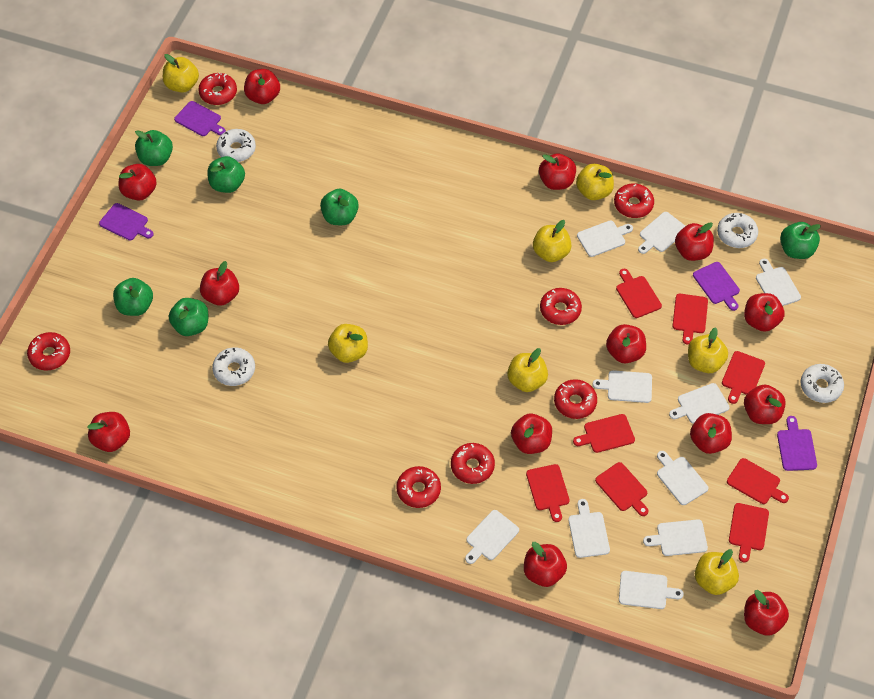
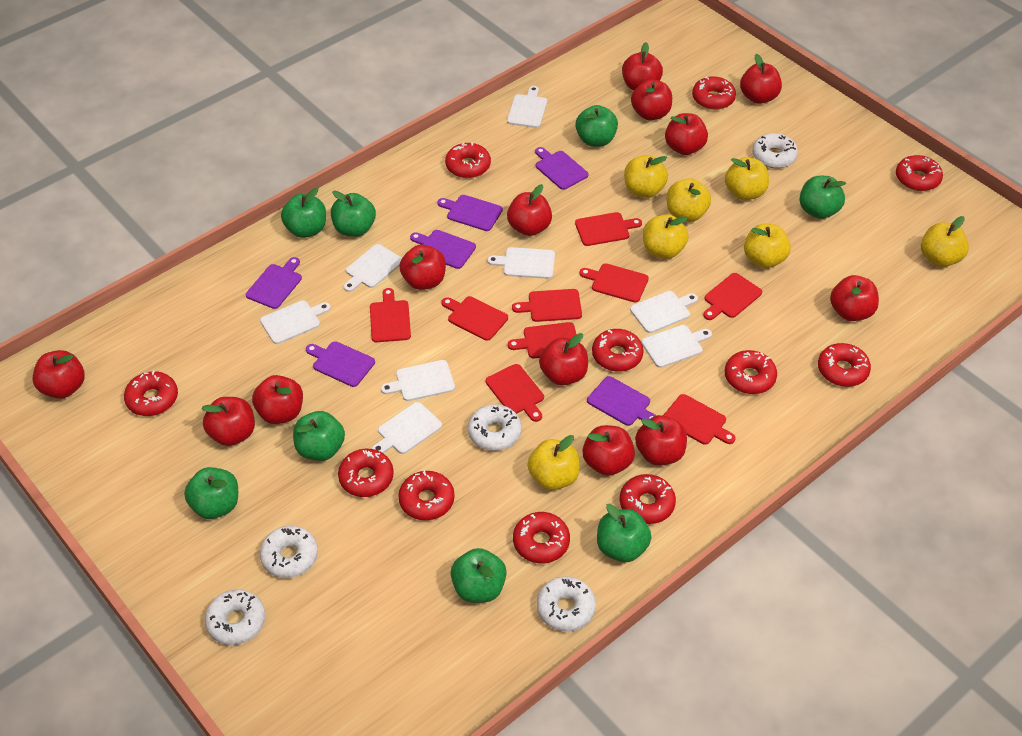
green apple: 6 -> 8
purple cutting board: 4 -> 6
red cutting board: 8 -> 9
red donut: 7 -> 11
white cutting board: 10 -> 8
white donut: 4 -> 5

